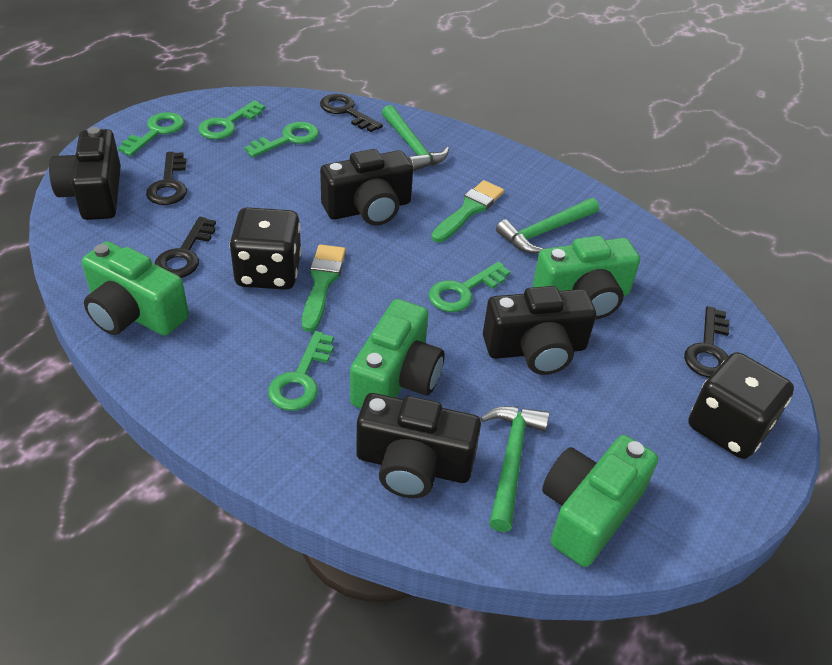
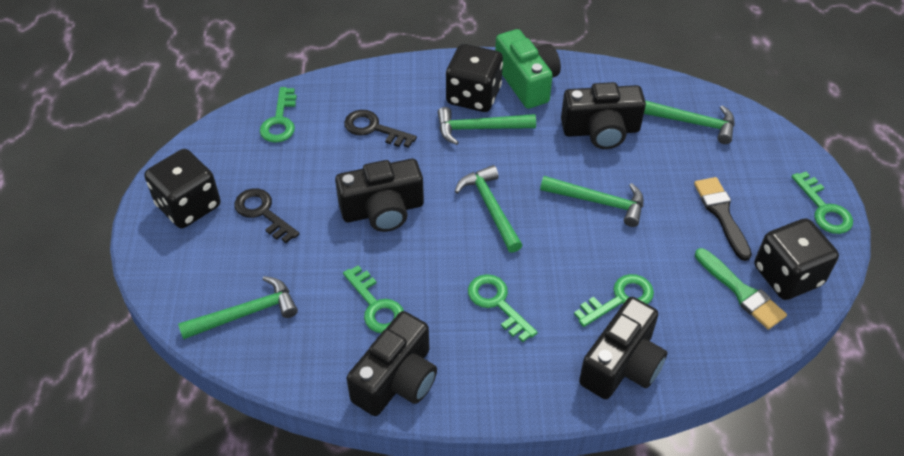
black brush: 0 -> 1
black dice: 2 -> 3
black key: 4 -> 2
green brush: 2 -> 1
green camera: 4 -> 1
green hammer: 3 -> 5

